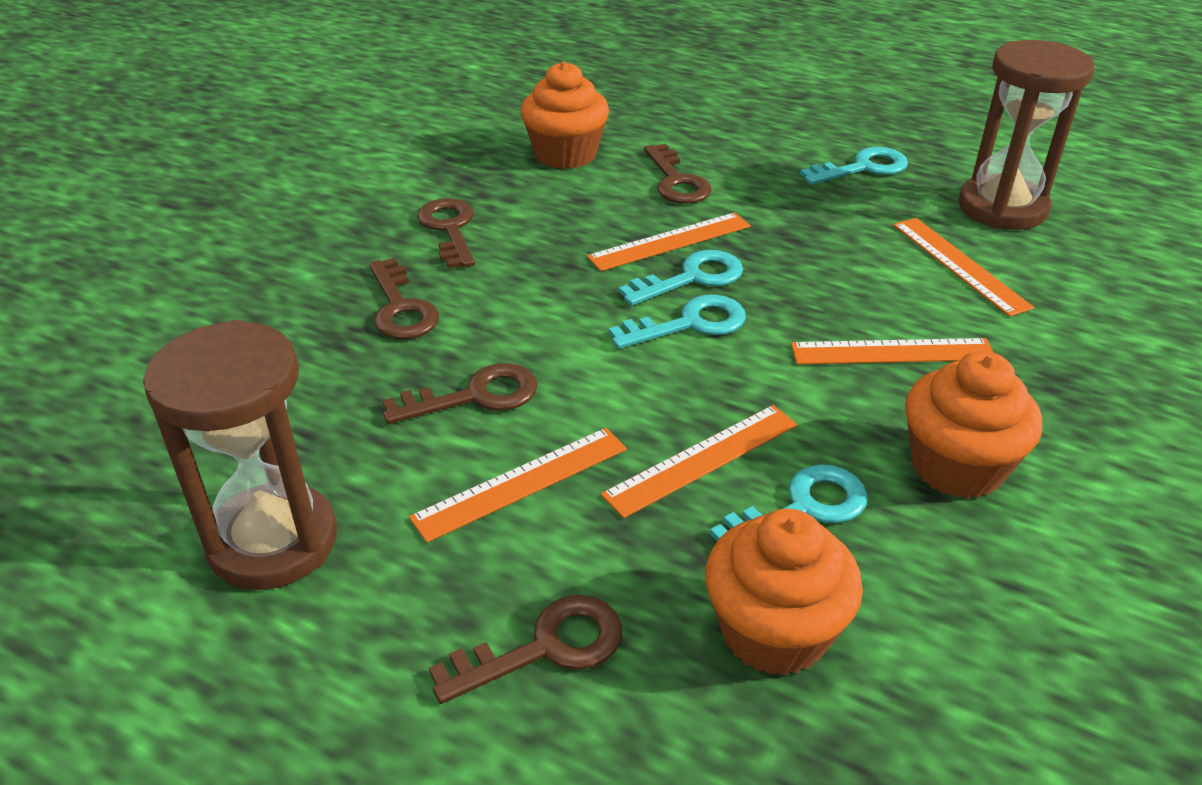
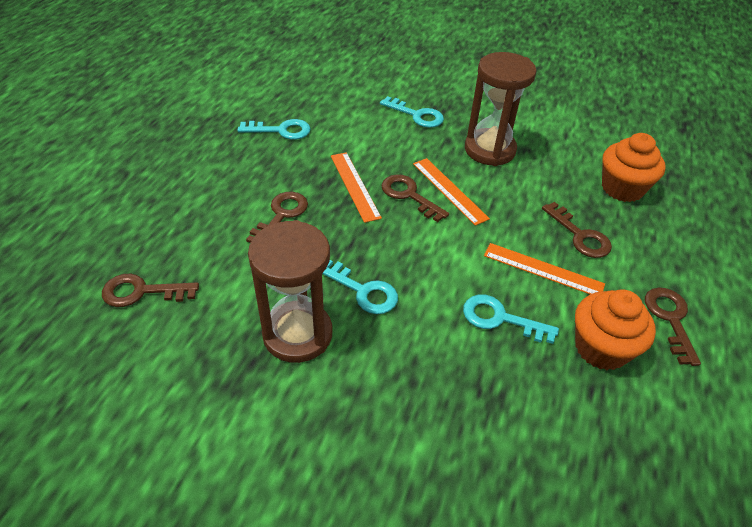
orange cupcake: 3 -> 2
orange ruler: 5 -> 3

